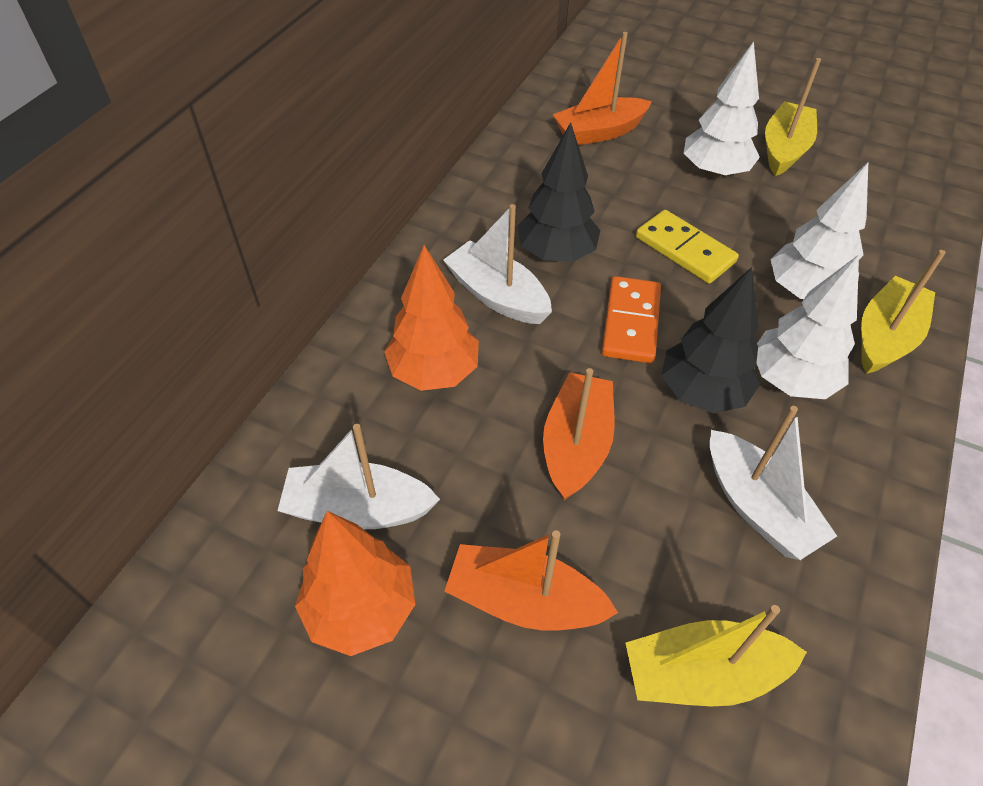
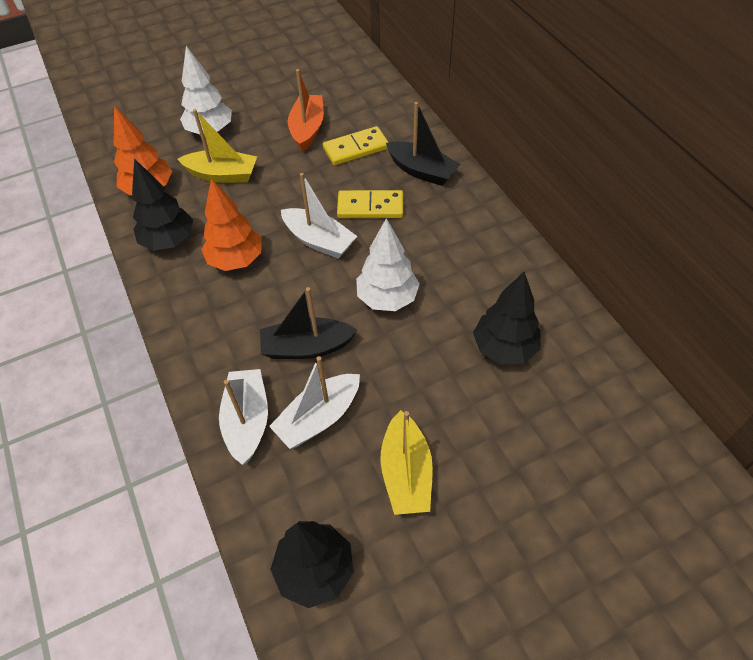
black boat: 0 -> 2
black tree: 2 -> 3
orange boat: 3 -> 1
orange domino: 1 -> 0
white tree: 3 -> 2
yellow boat: 3 -> 2
yellow domino: 1 -> 2

